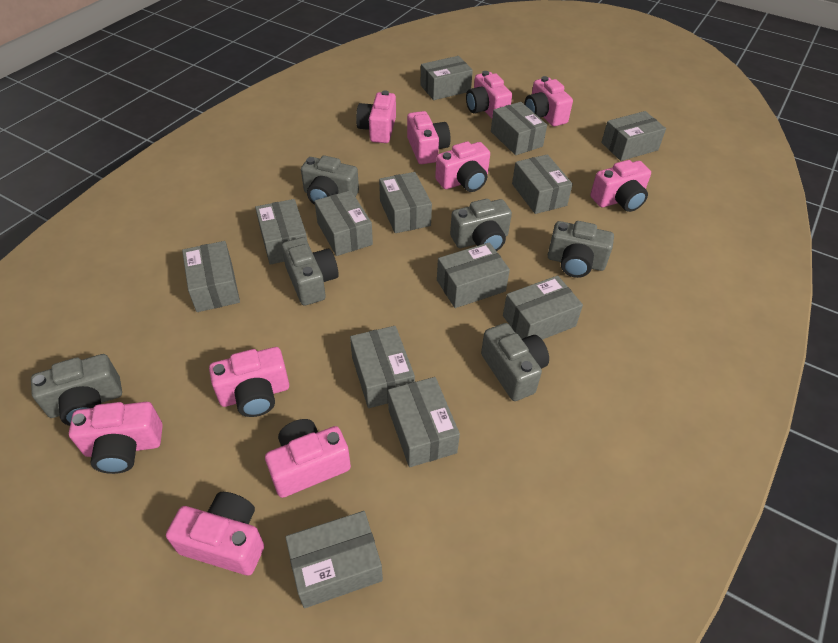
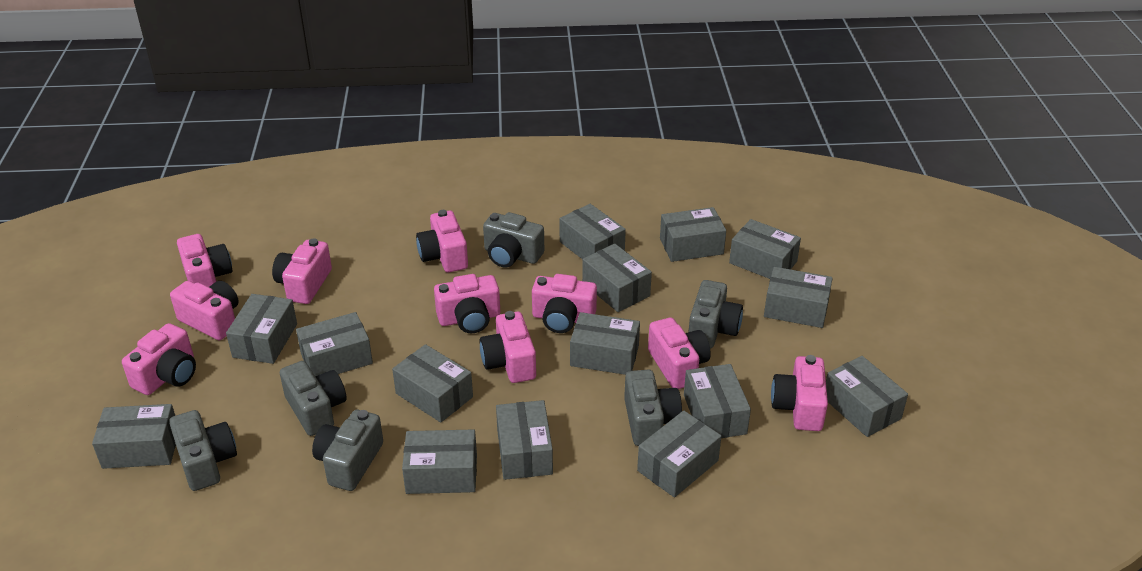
grey box: 13 -> 15

